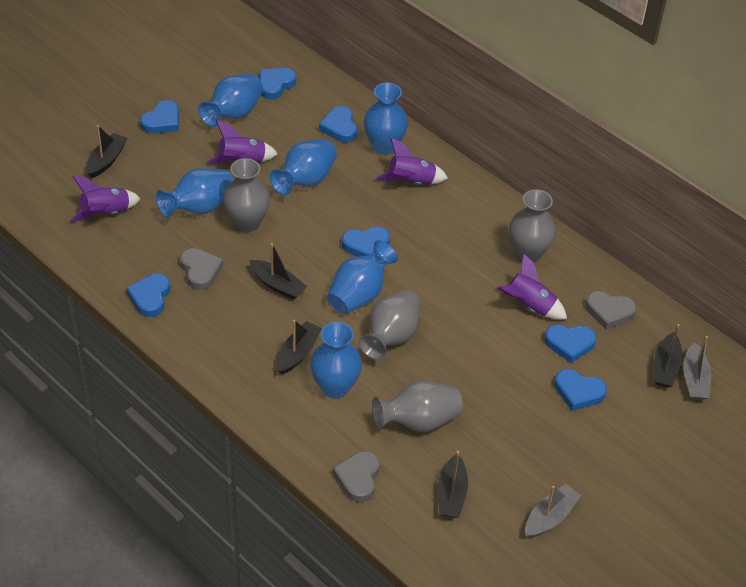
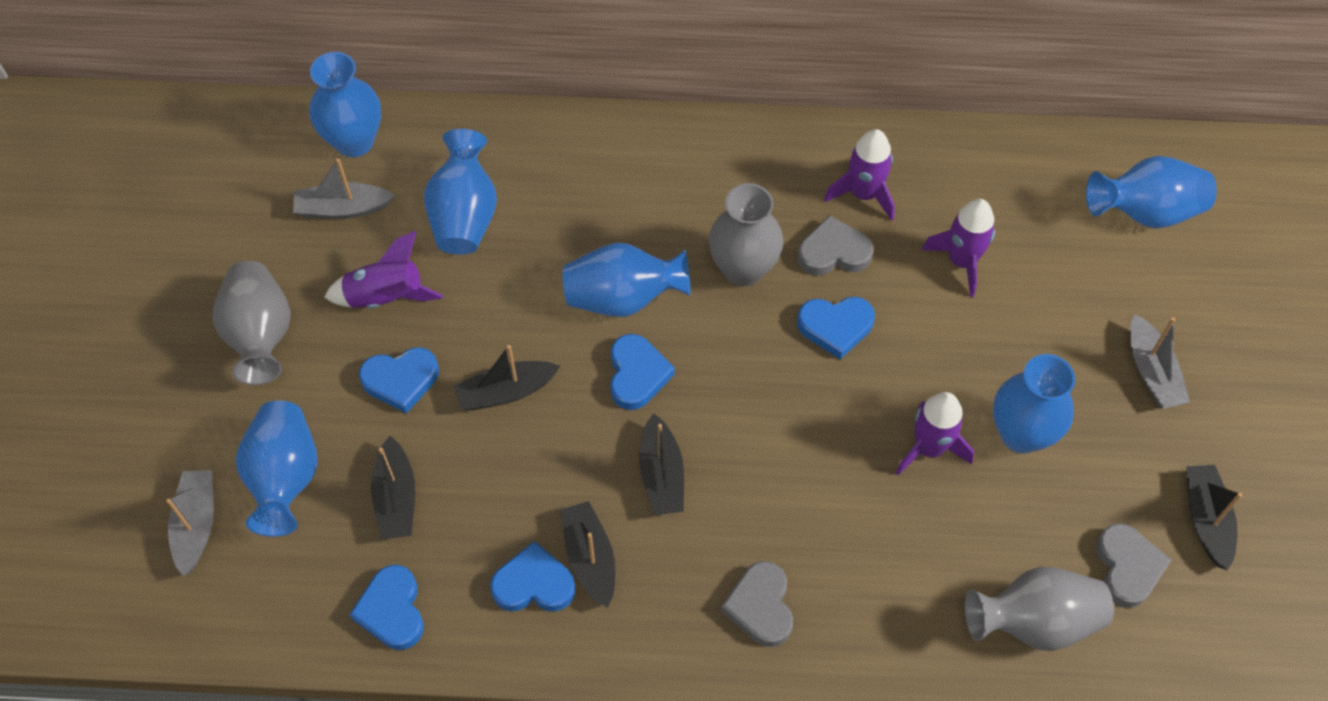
blue heart: 7 -> 5
grey boat: 2 -> 3
grey vase: 4 -> 3

